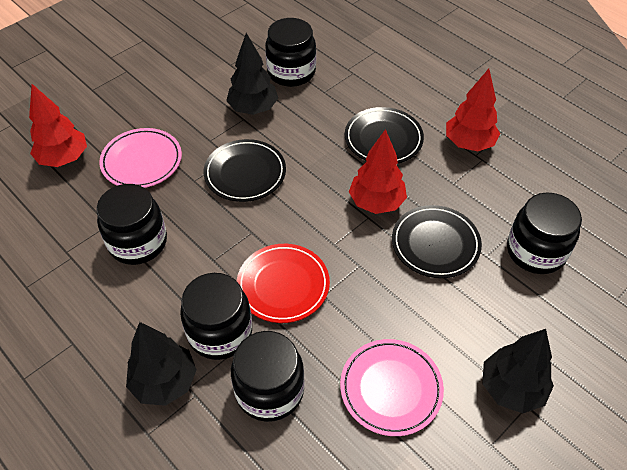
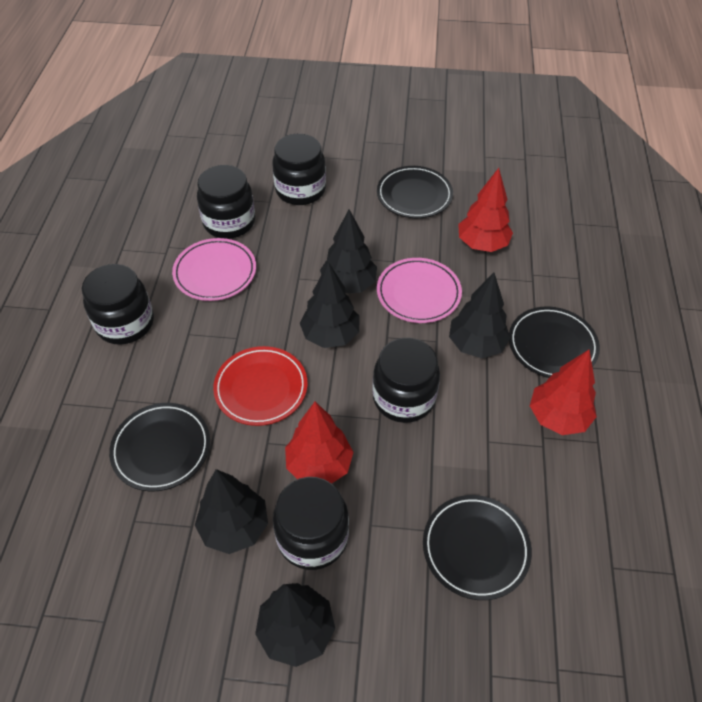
black plate: 3 -> 4
black tree: 3 -> 5

